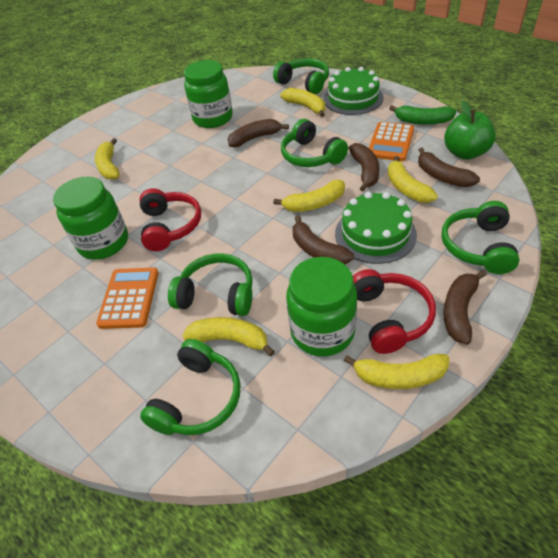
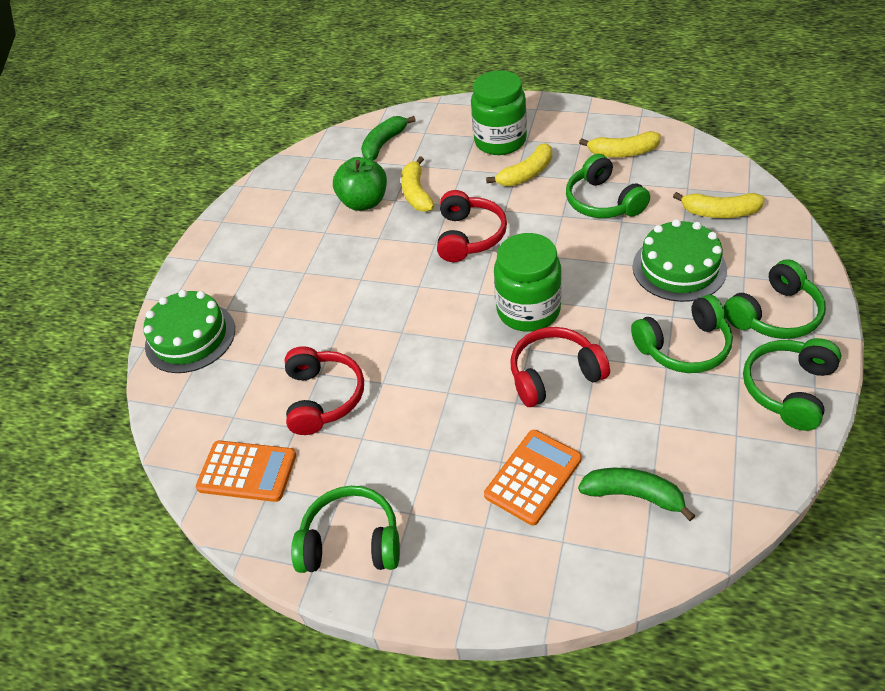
brown banana: 5 -> 0
green banana: 1 -> 2
green jar: 3 -> 2
red headphones: 2 -> 3
yellow banana: 6 -> 4

